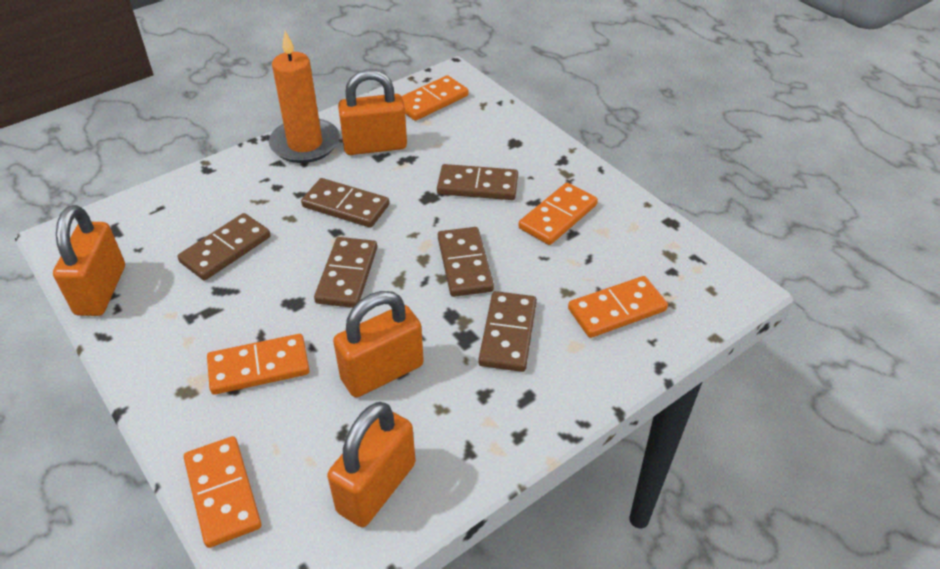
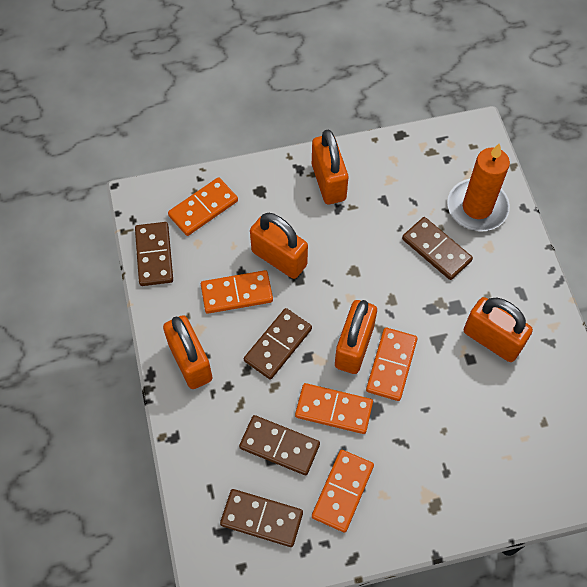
brown domino: 6 -> 5
orange padlock: 4 -> 5

